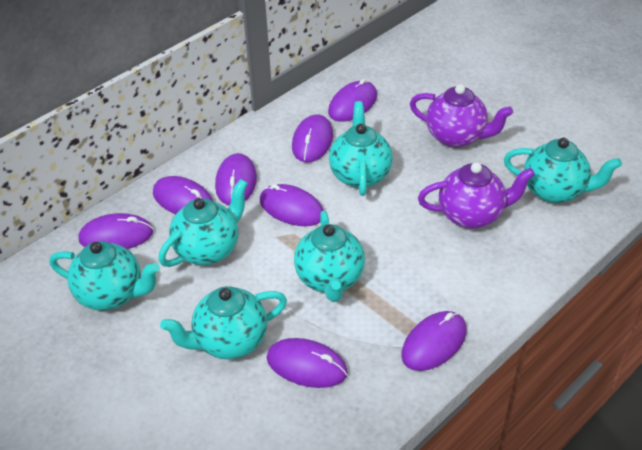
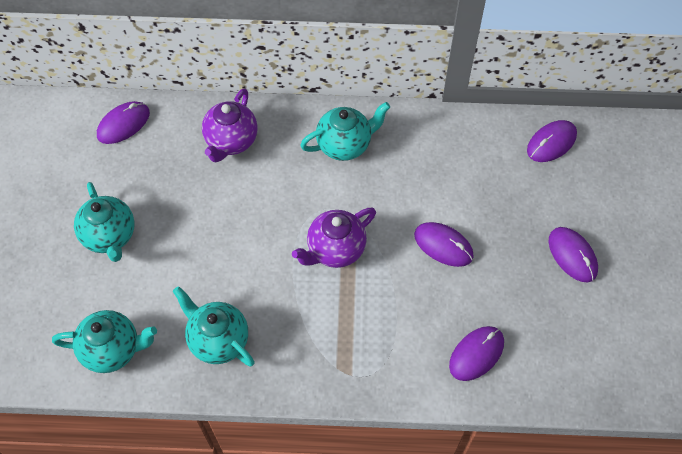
purple mouse: 8 -> 5
turquoise teapot: 6 -> 4

